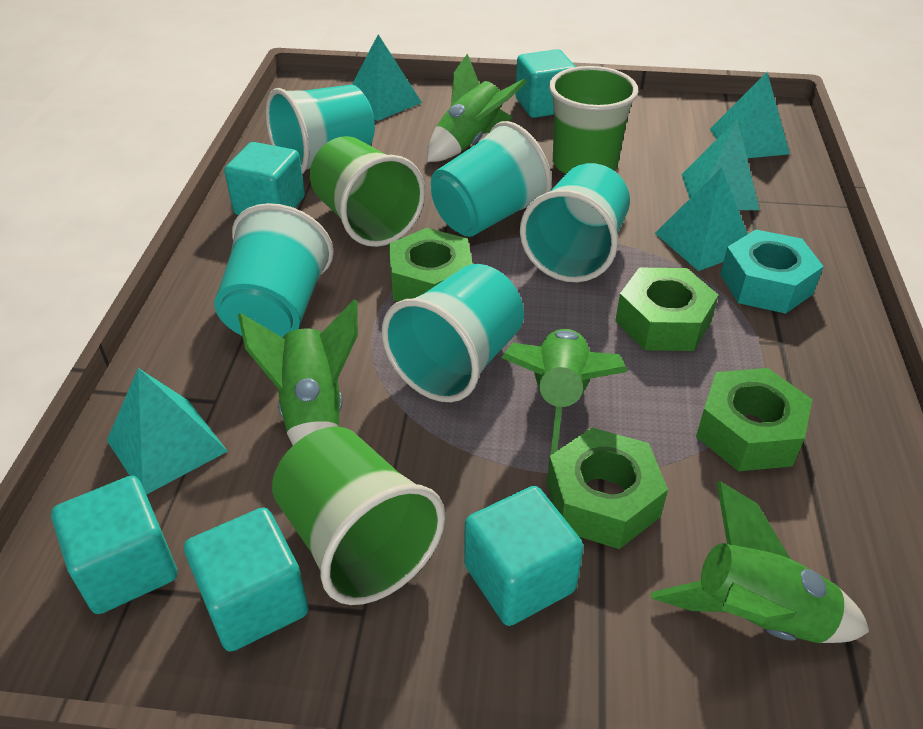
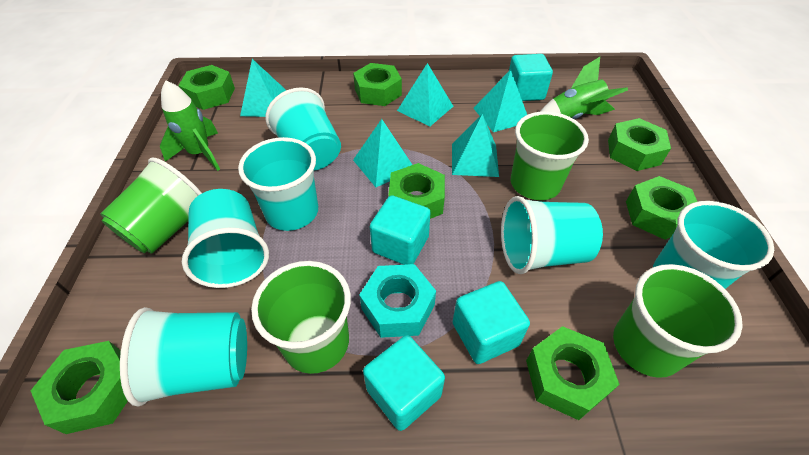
green cup: 3 -> 4
green nut: 4 -> 7
green rocket: 4 -> 2
turquoise cube: 5 -> 4
turquoise cup: 5 -> 6

